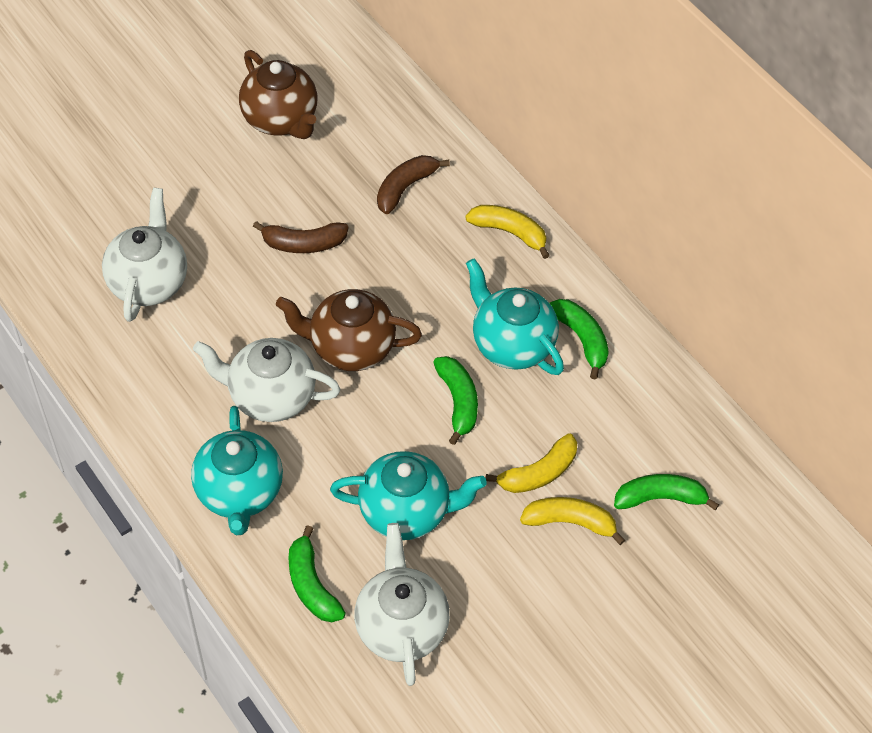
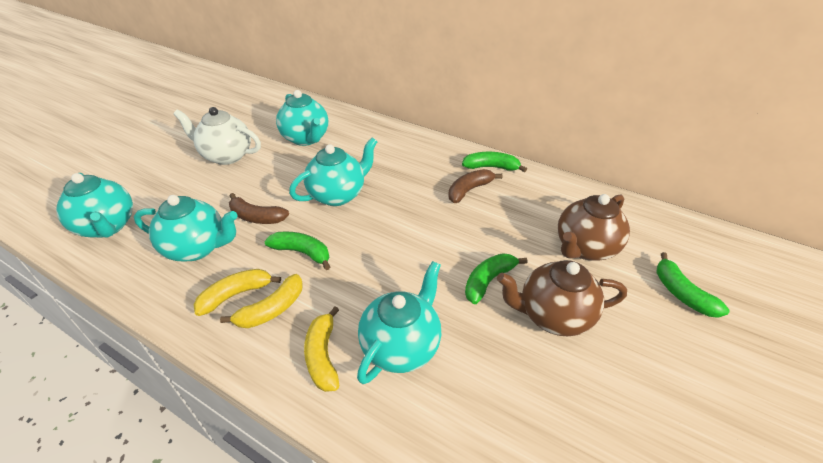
turquoise teapot: 3 -> 5
white teapot: 3 -> 1

